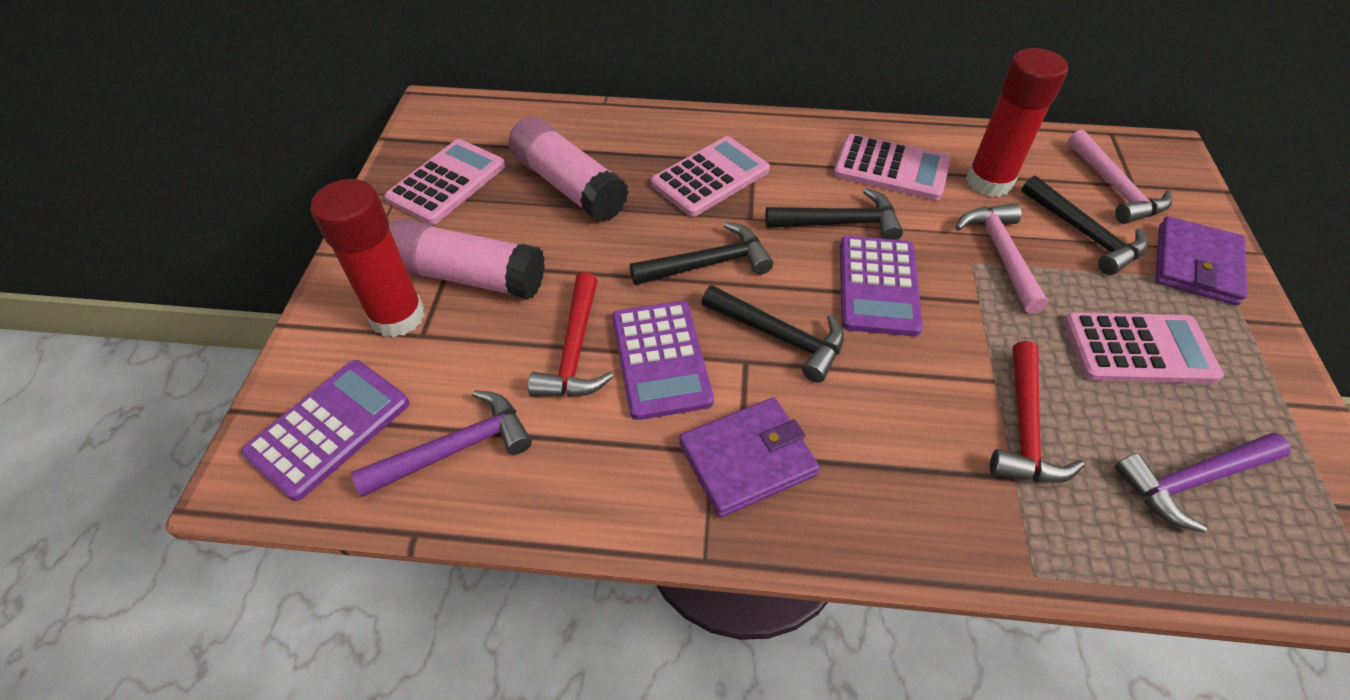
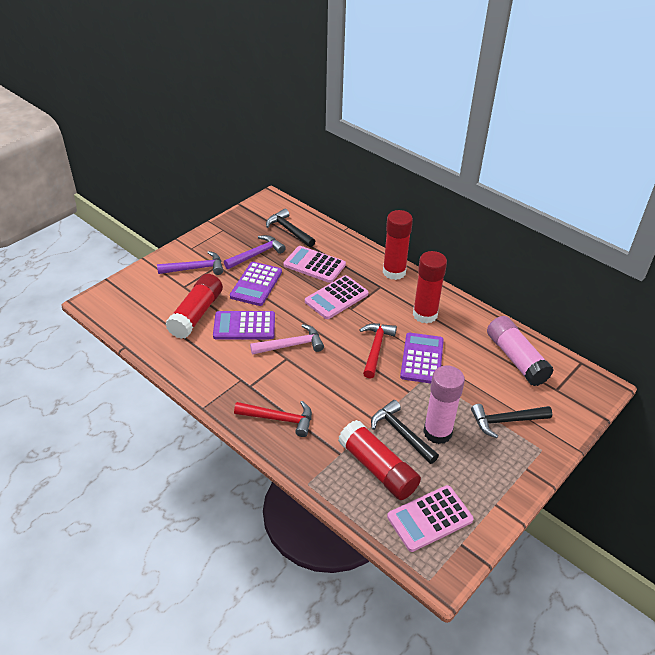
black hammer: 4 -> 3
pink calculator: 4 -> 3
pink hammer: 2 -> 1
purple wallet: 2 -> 0
red glue stick: 2 -> 4

